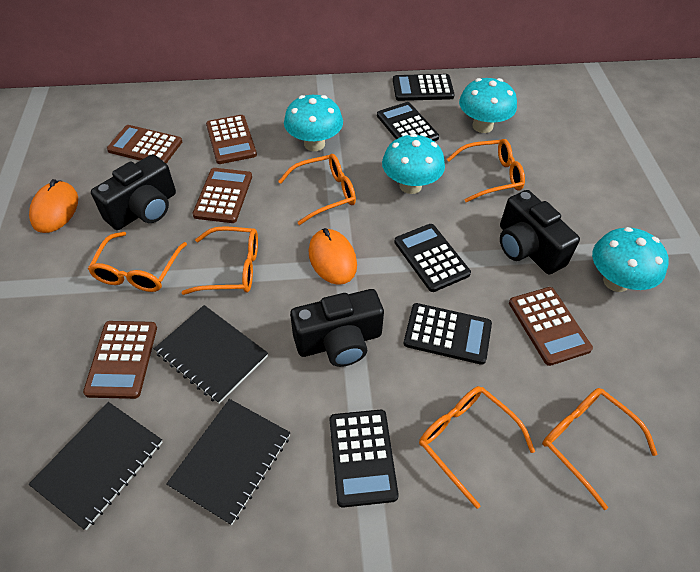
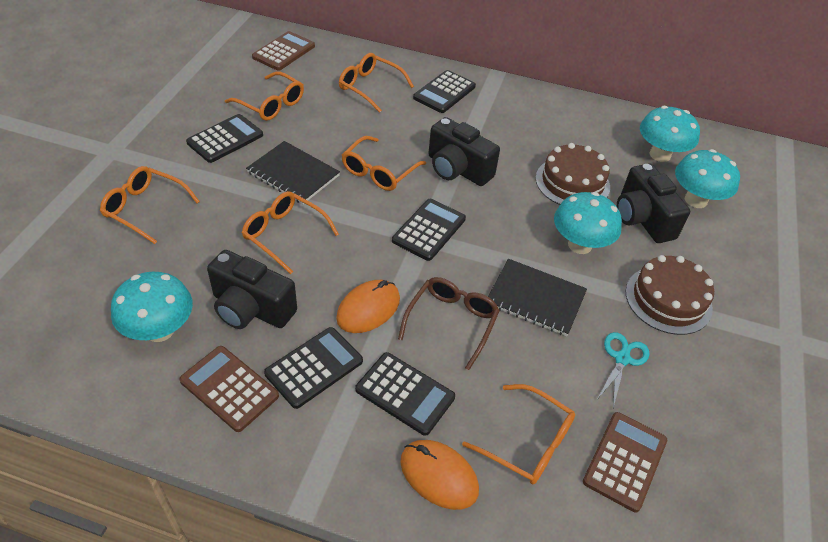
black notebook: 3 -> 2
brown cake: 0 -> 2
brown calculator: 5 -> 3
brown glasses: 0 -> 1
turquoise scissors: 0 -> 1

